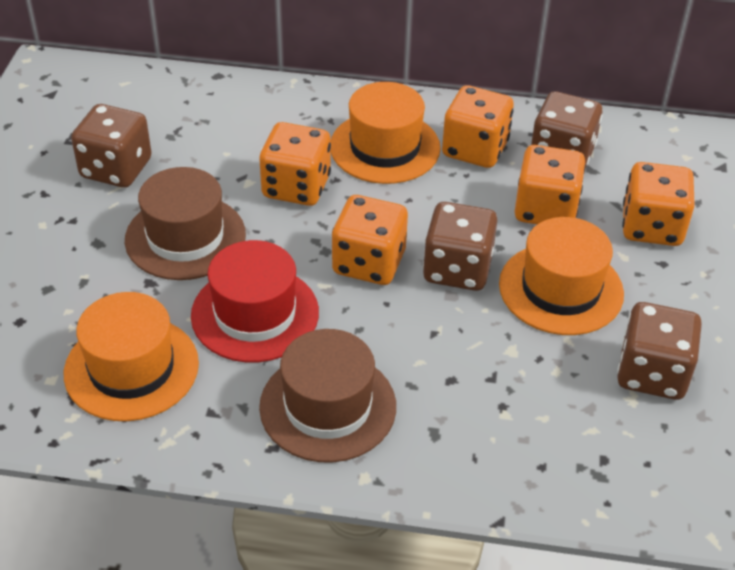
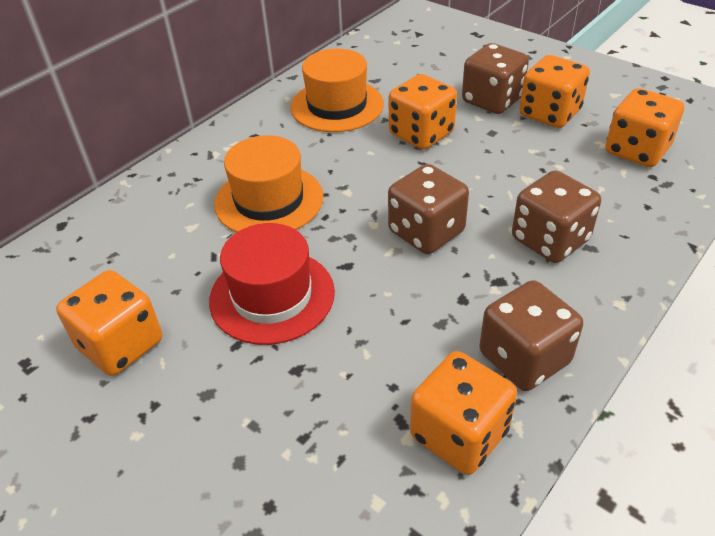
brown hat: 2 -> 0
orange hat: 3 -> 2

